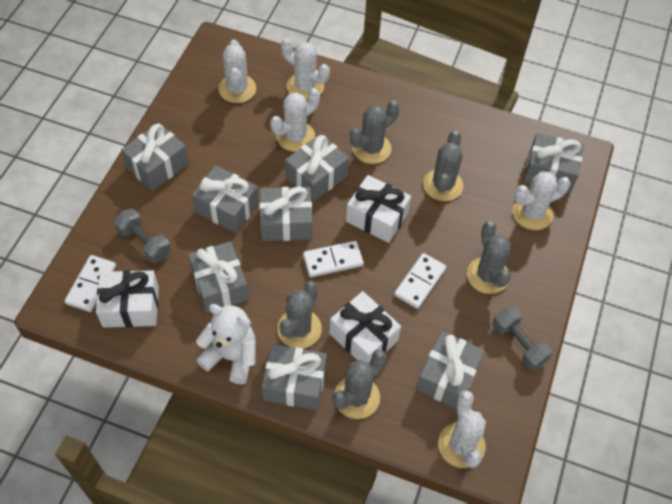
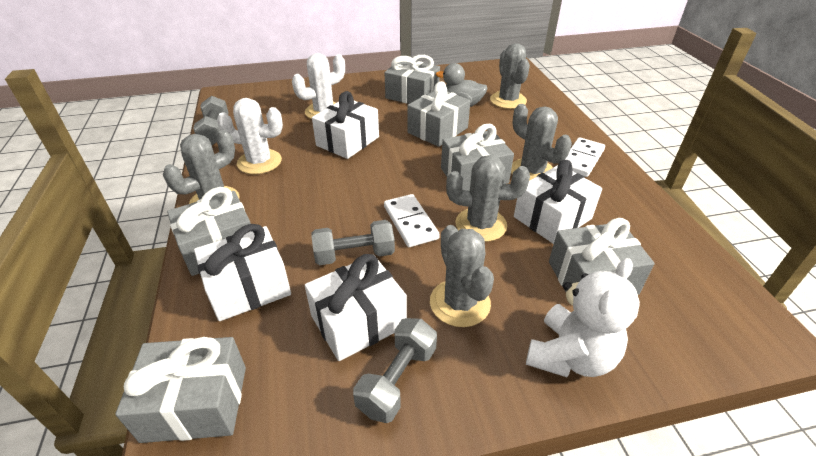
grey duck: 0 -> 1
grey dumbbell: 2 -> 3
grey gift: 8 -> 6
white cactus: 5 -> 2
white domino: 3 -> 2
white gift: 3 -> 4

